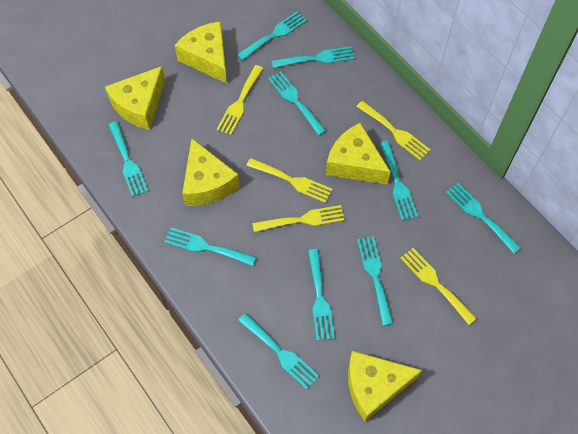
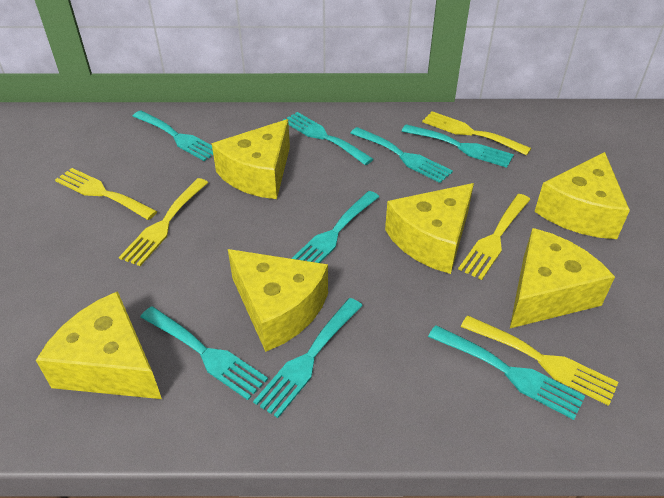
turquoise fork: 10 -> 8
yellow cheese: 5 -> 6

